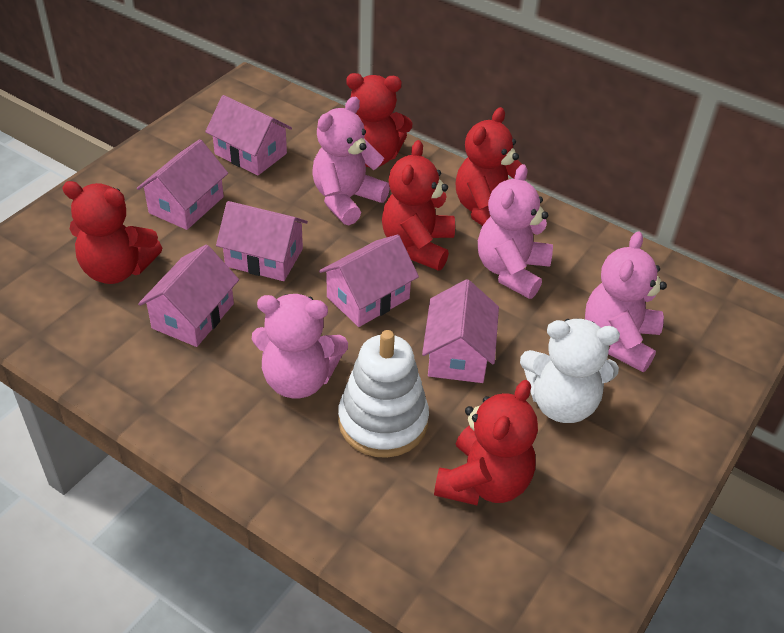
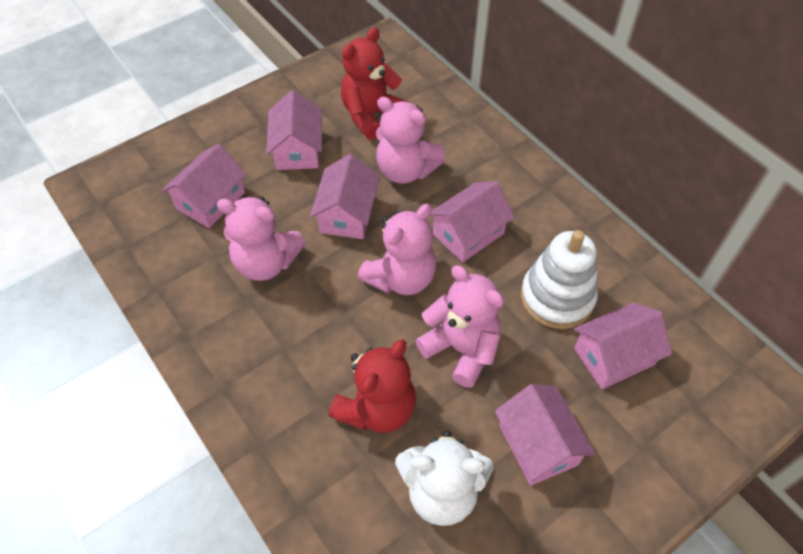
red teddy bear: 5 -> 2

